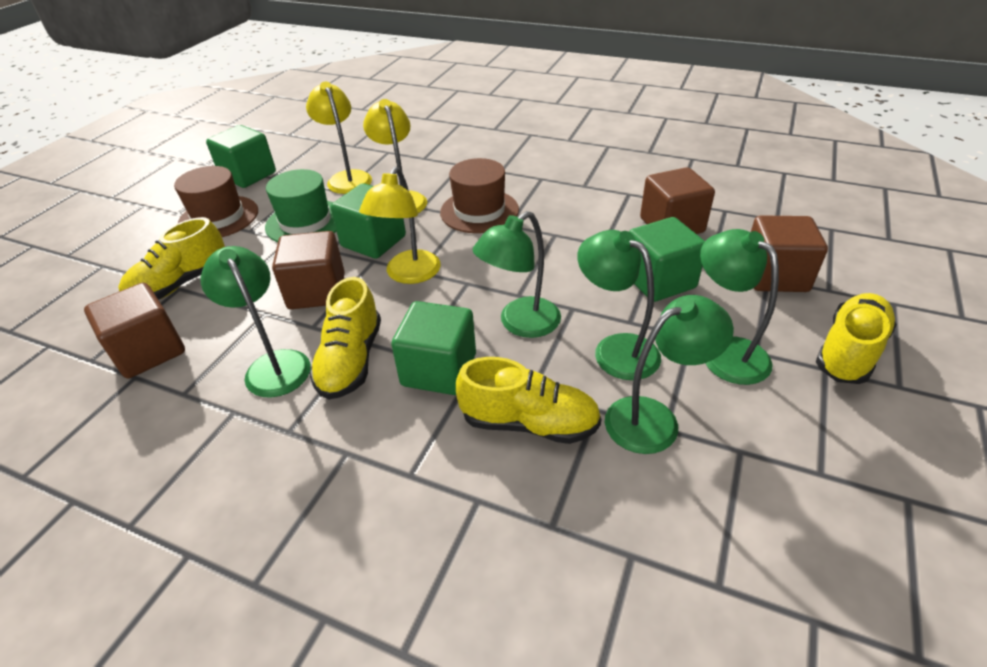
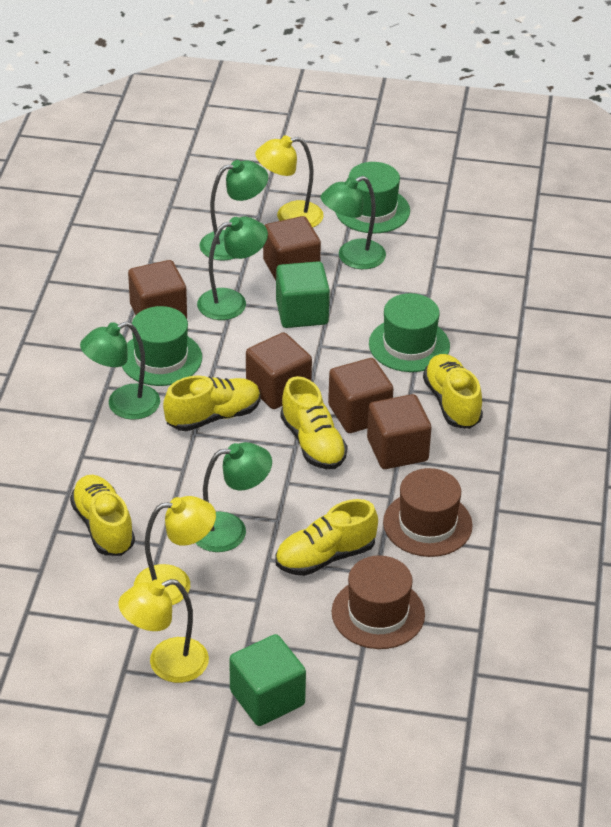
brown cube: 4 -> 5
green cube: 4 -> 2
green hat: 1 -> 3
yellow shoe: 4 -> 5

